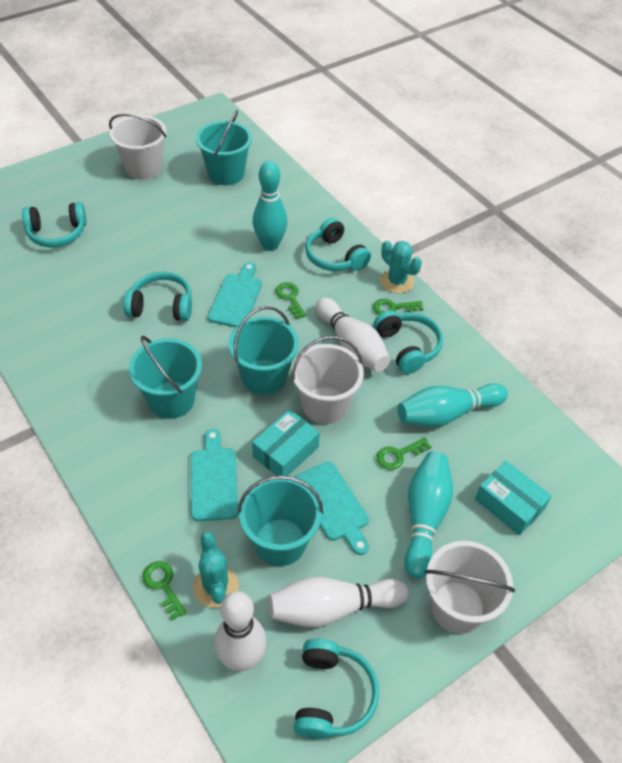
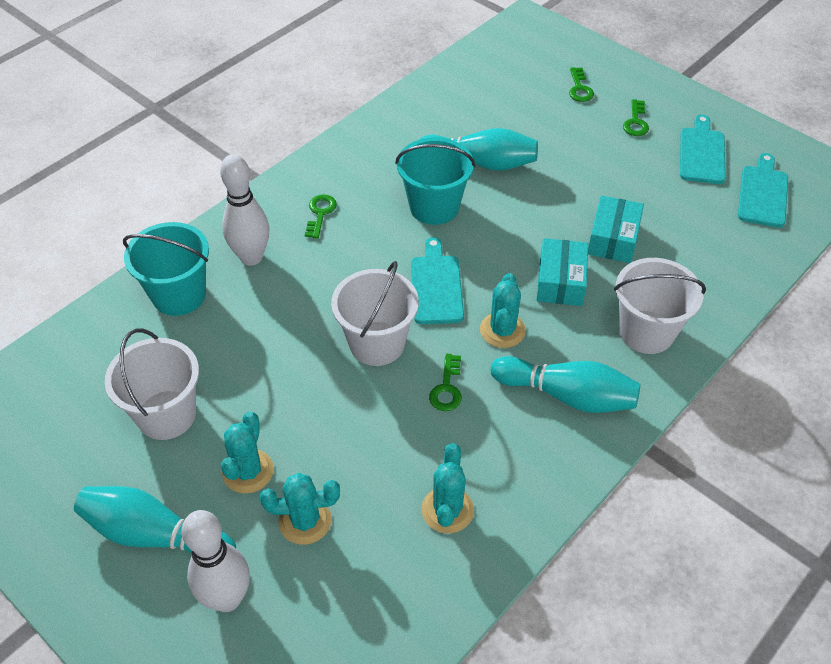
turquoise bucket: 4 -> 2
turquoise cactus: 2 -> 4
turquoise headphones: 5 -> 0
white bowling pin: 3 -> 2

